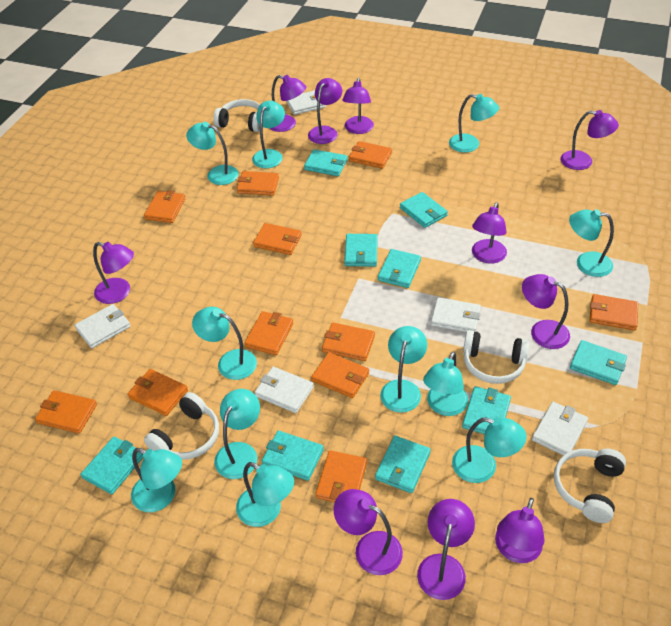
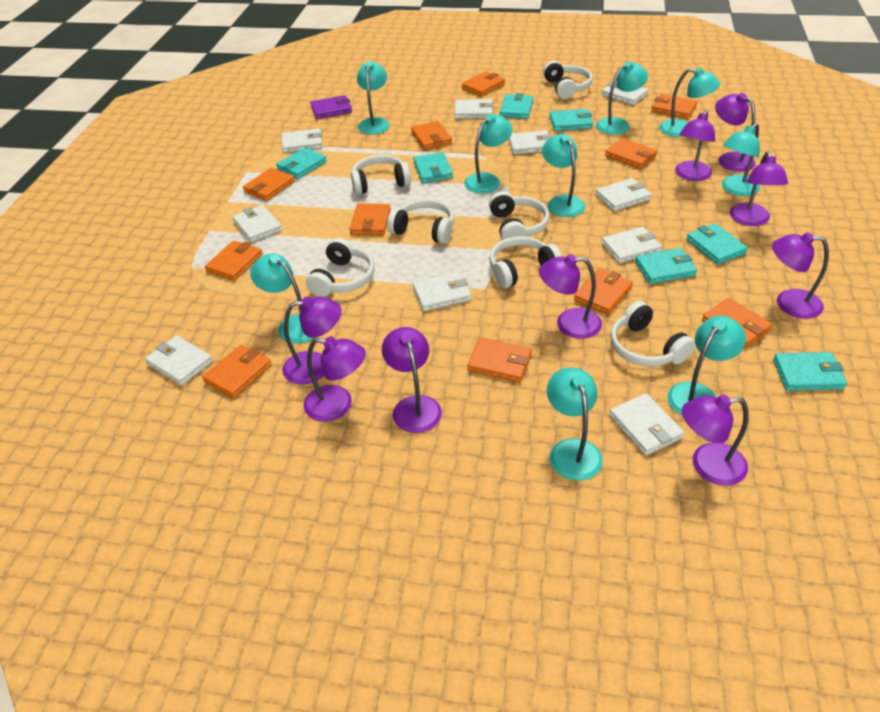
purple lamp: 10 -> 9
purple wallet: 0 -> 1
turquoise lamp: 11 -> 9
turquoise wallet: 9 -> 7
white headphones: 4 -> 7
white wallet: 5 -> 10

